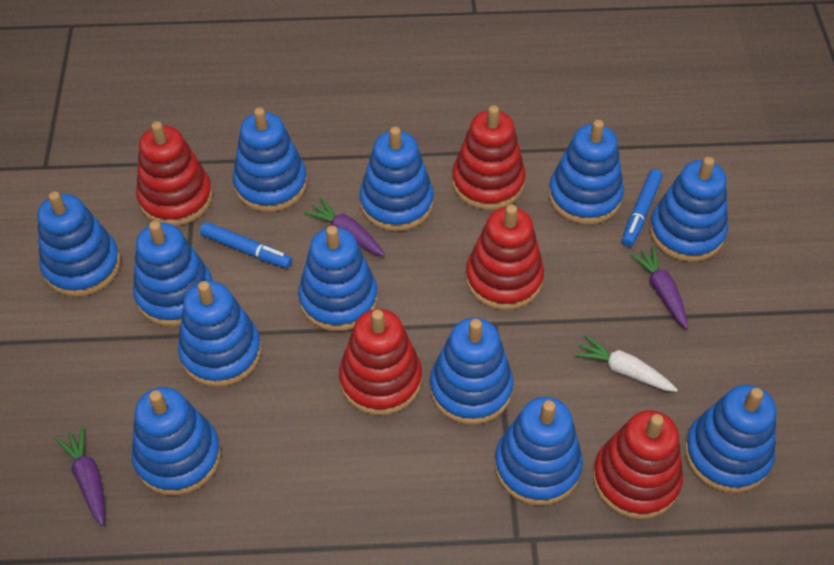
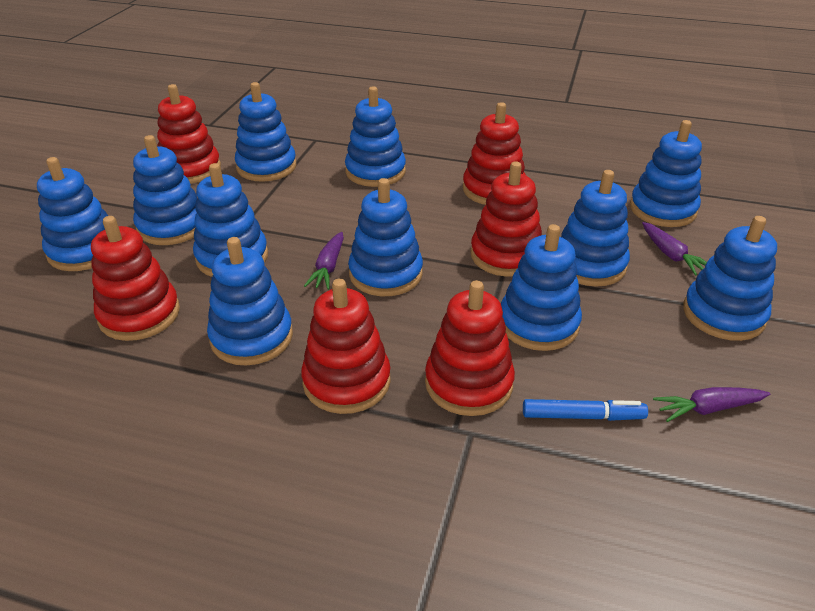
blue marker: 2 -> 1
blue stacking toy: 12 -> 11
red stacking toy: 5 -> 6
white carrot: 1 -> 0

